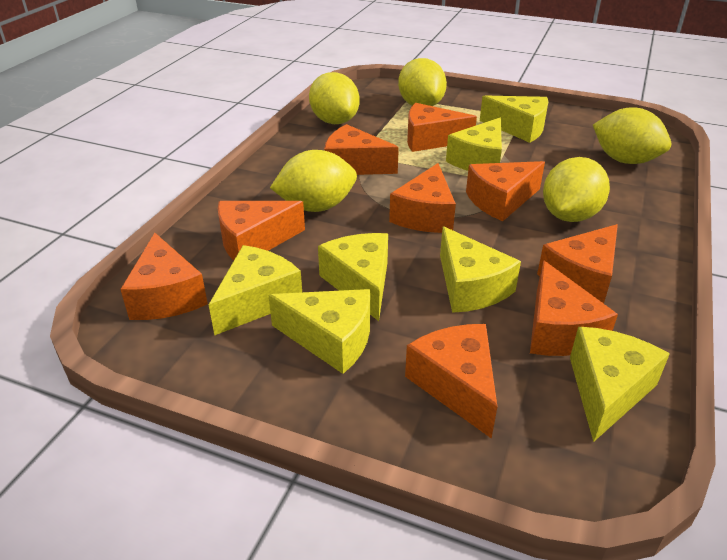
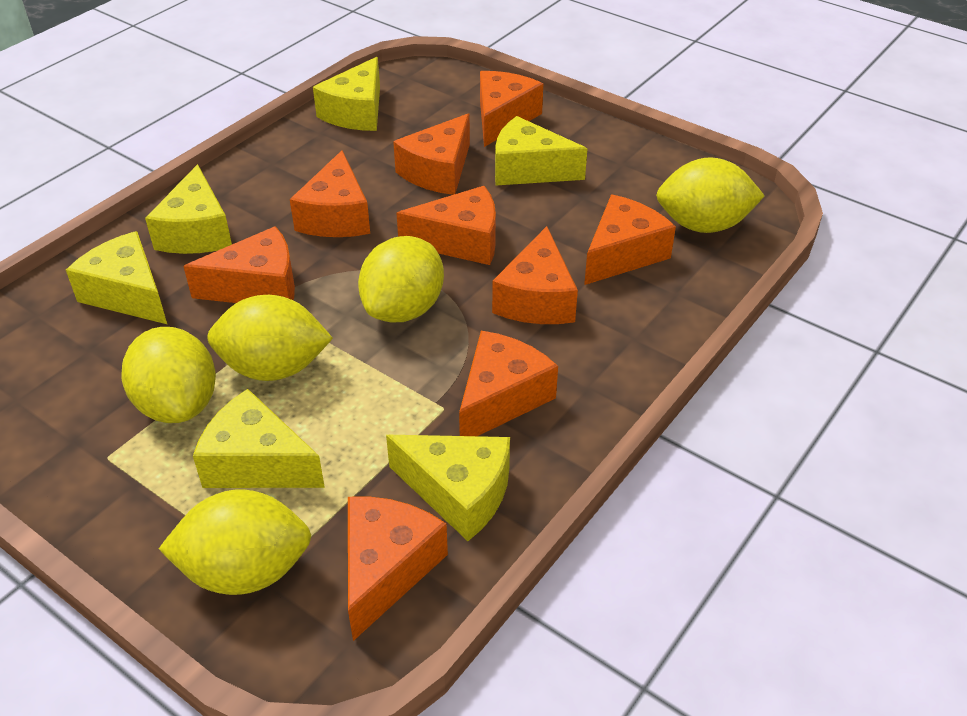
yellow cheese: 7 -> 6

